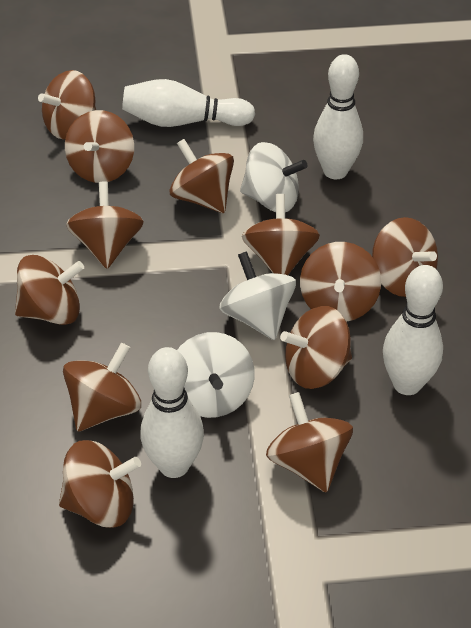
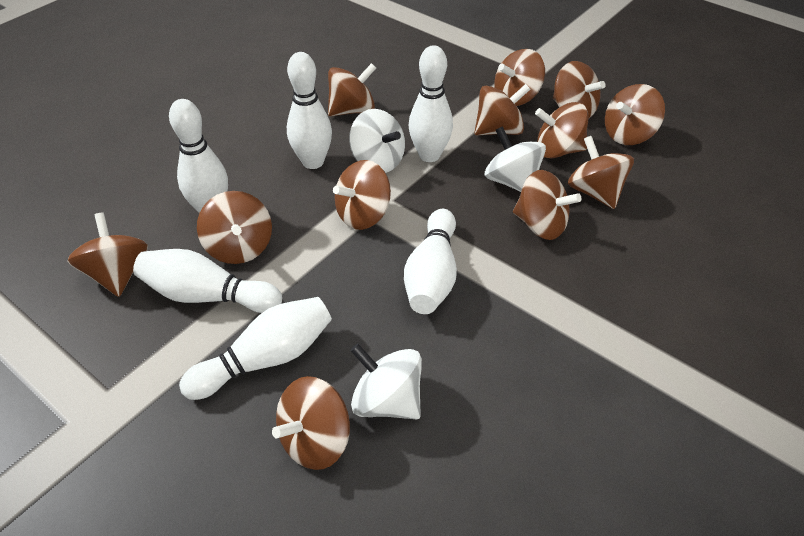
white bowling pin: 4 -> 6

